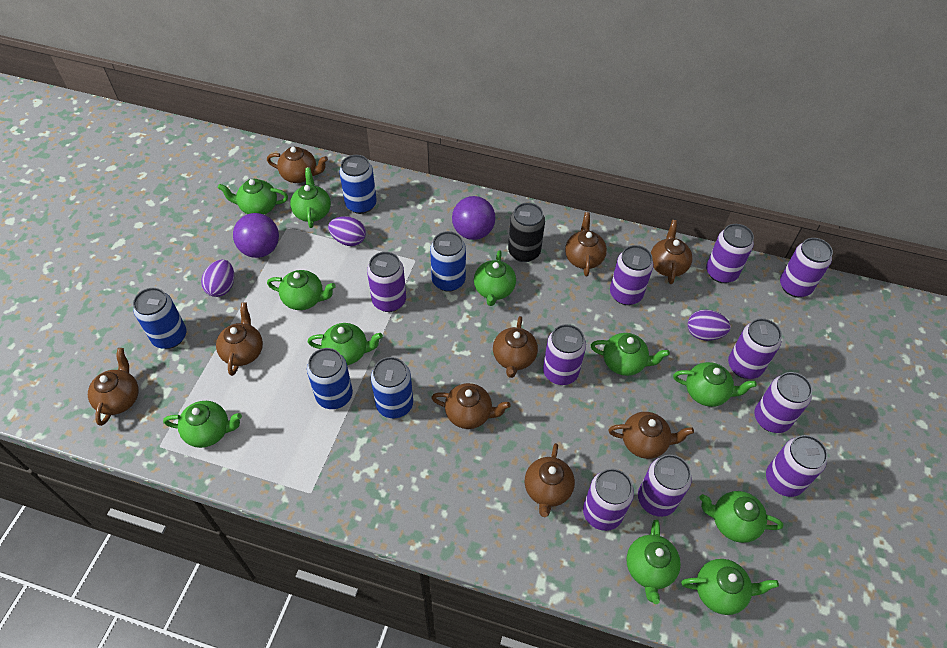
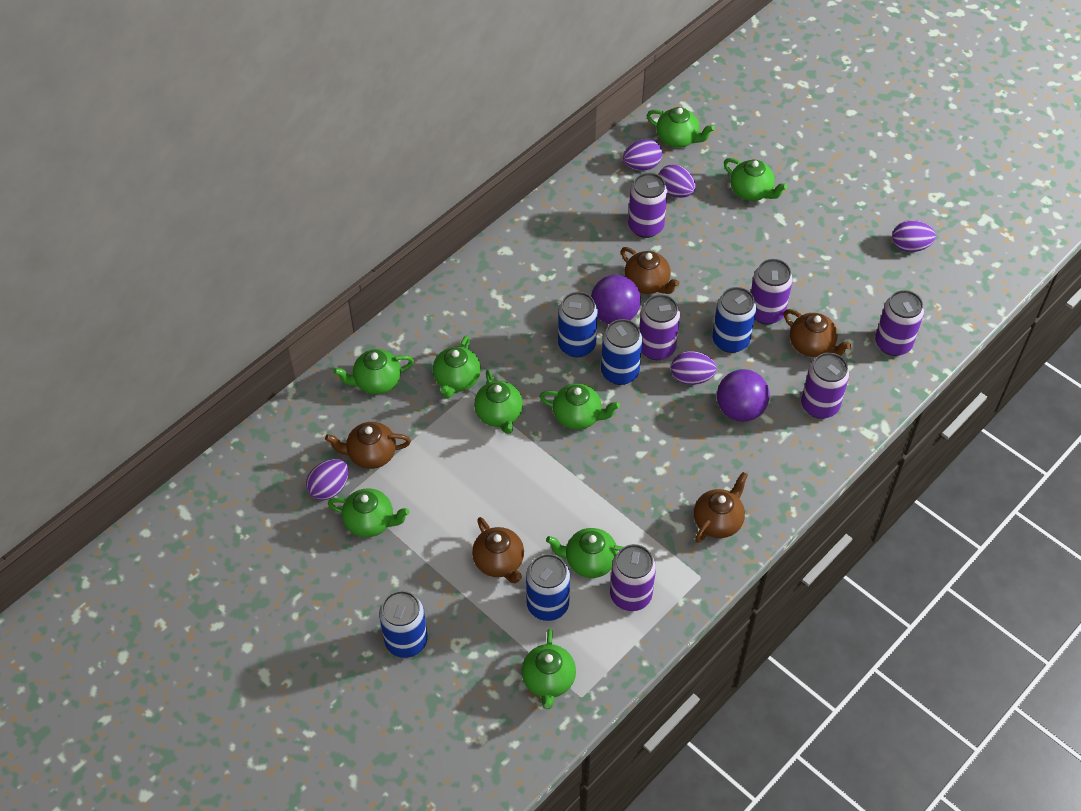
black can: 1 -> 0
brown teapot: 9 -> 5
green teapot: 11 -> 9
purple can: 10 -> 6
purple egg: 3 -> 5

